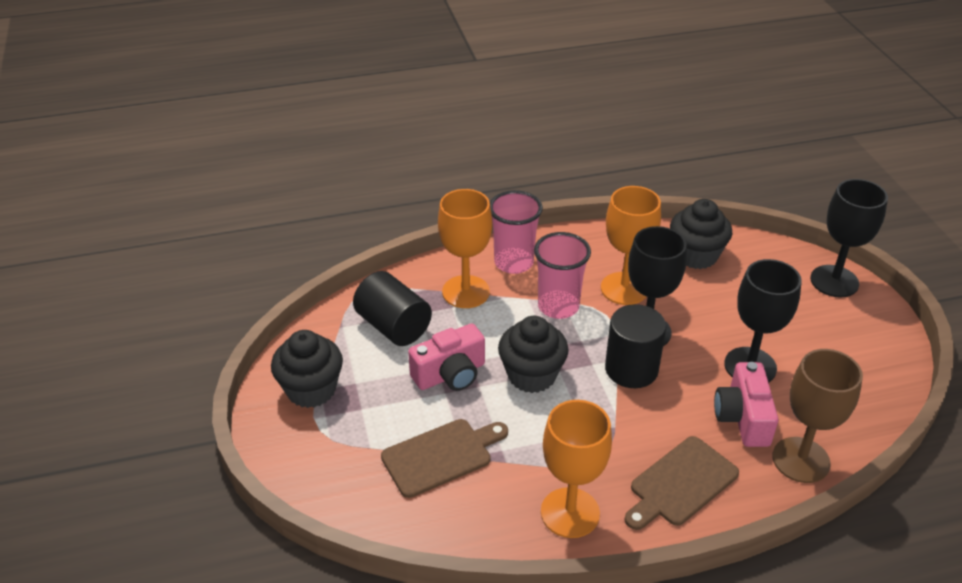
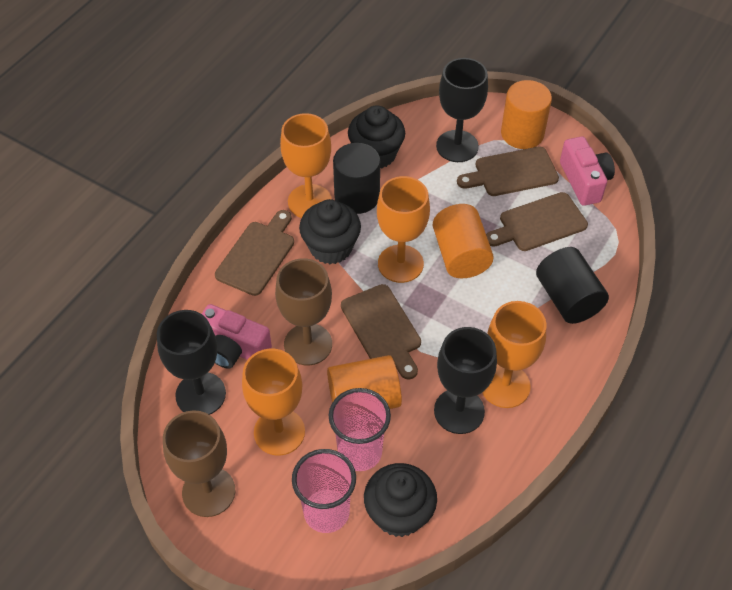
brown cutting board: 2 -> 4
brown goblet: 1 -> 2
orange cylinder: 0 -> 3
orange goblet: 3 -> 4

